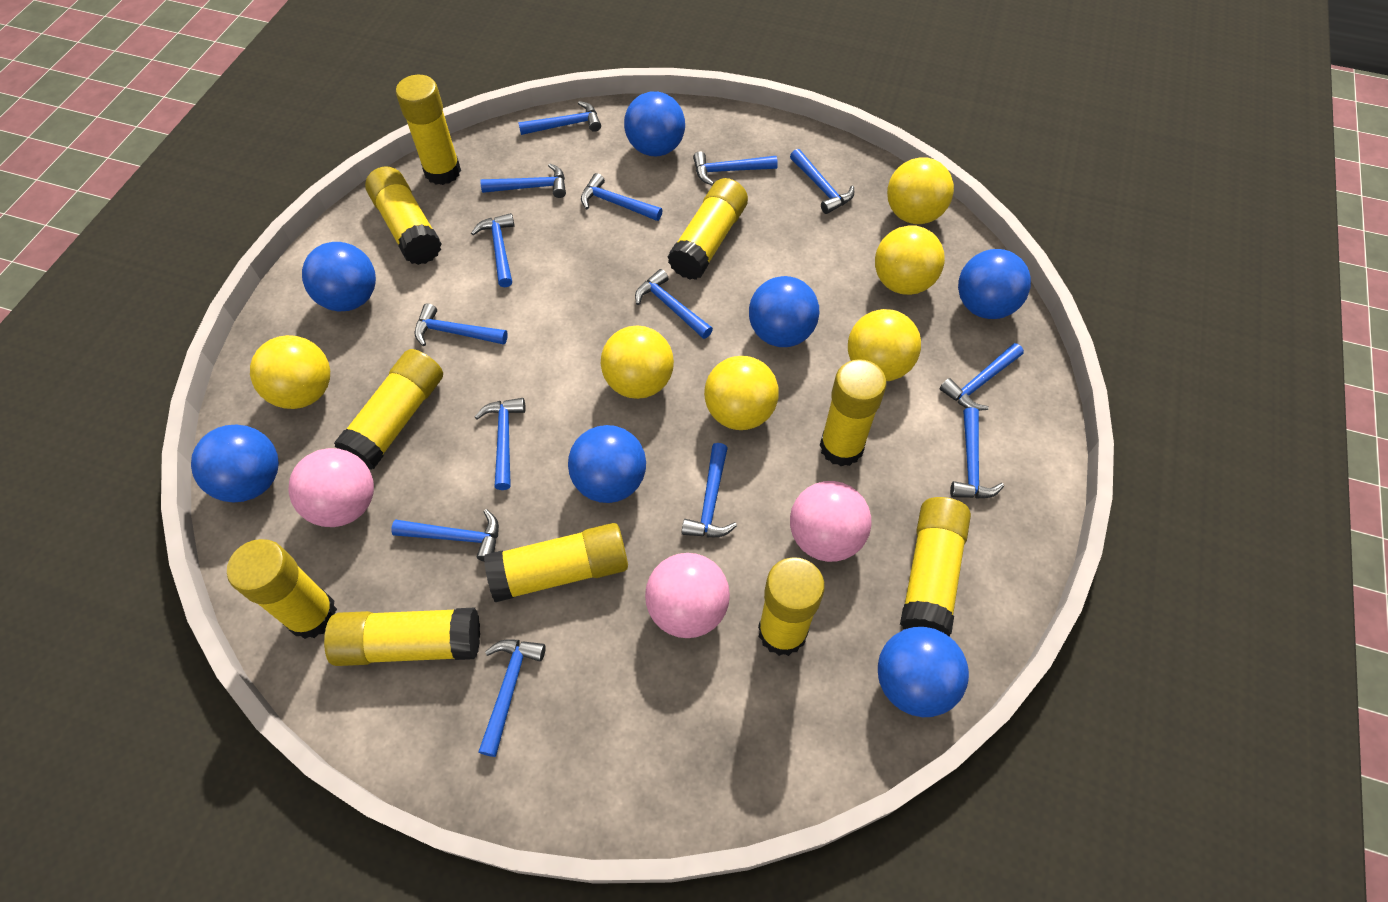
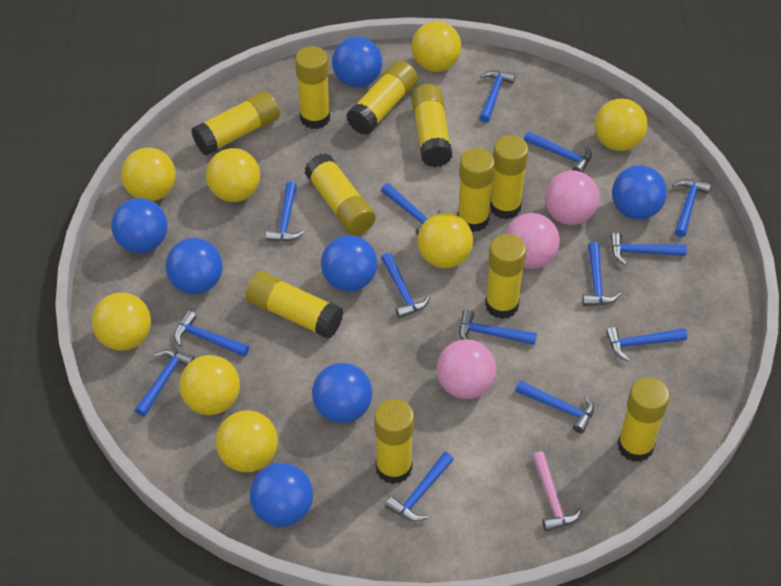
pink hammer: 0 -> 1
yellow ball: 6 -> 8
yellow glue stick: 10 -> 11

